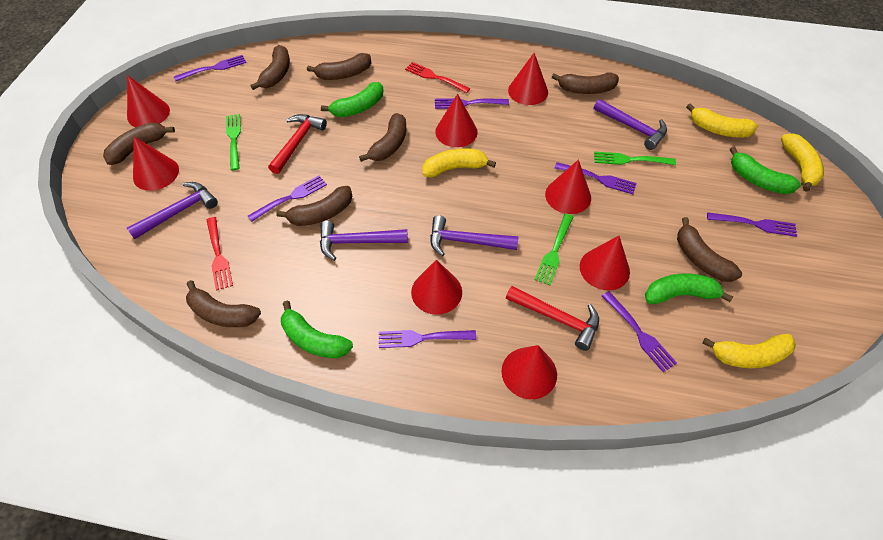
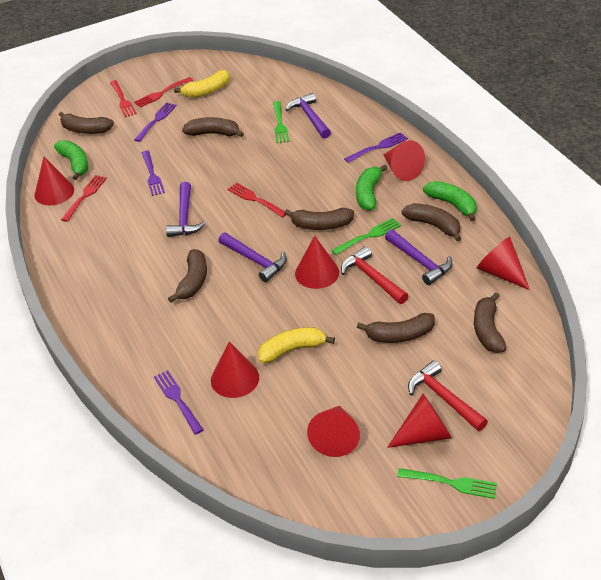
brown banana: 8 -> 7
green banana: 4 -> 3
purple fork: 7 -> 4
red cone: 8 -> 7
red fork: 2 -> 4
yellow banana: 4 -> 2

